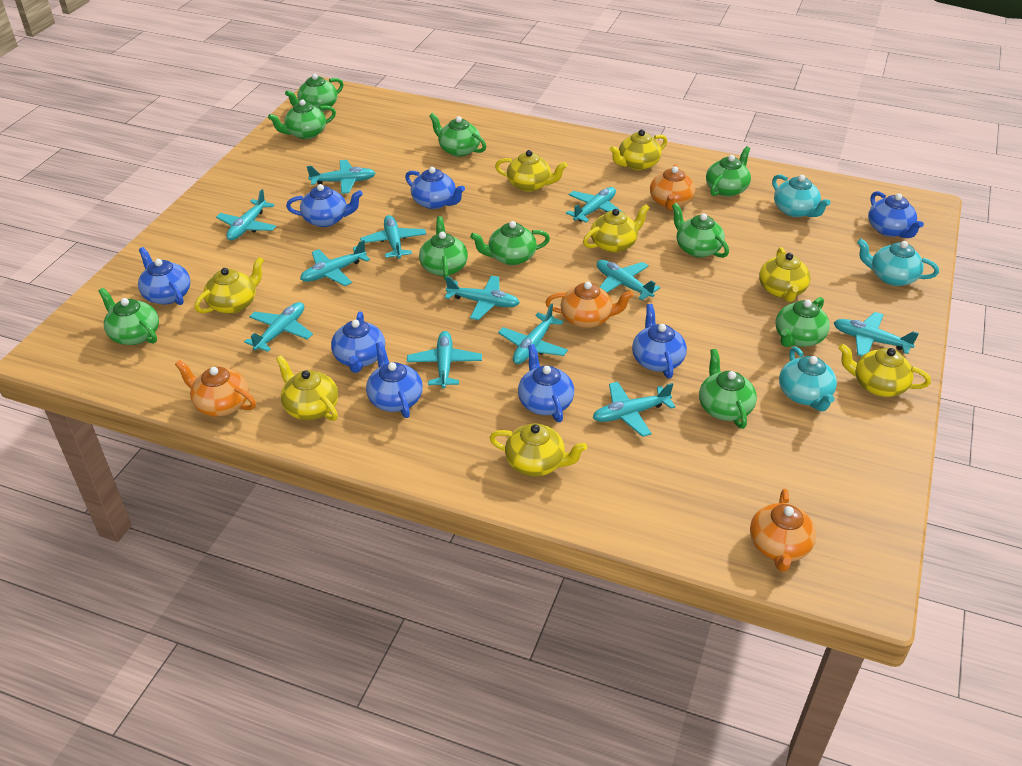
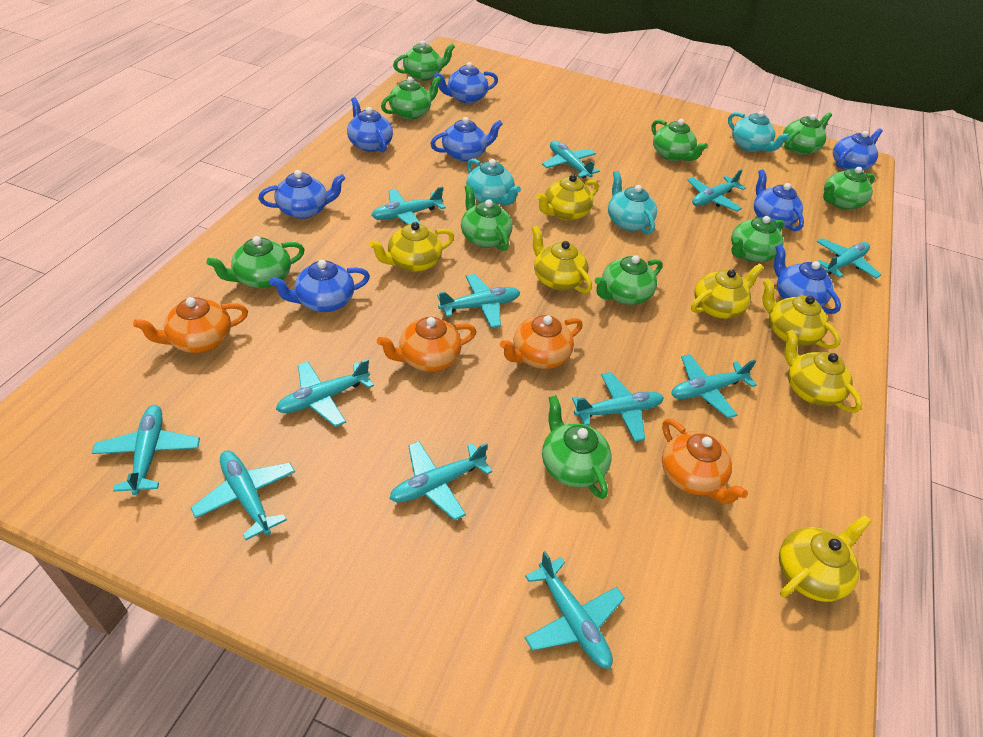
yellow teapot: 8 -> 7

